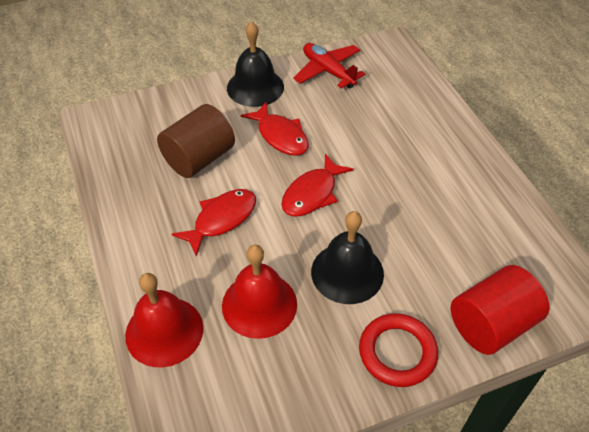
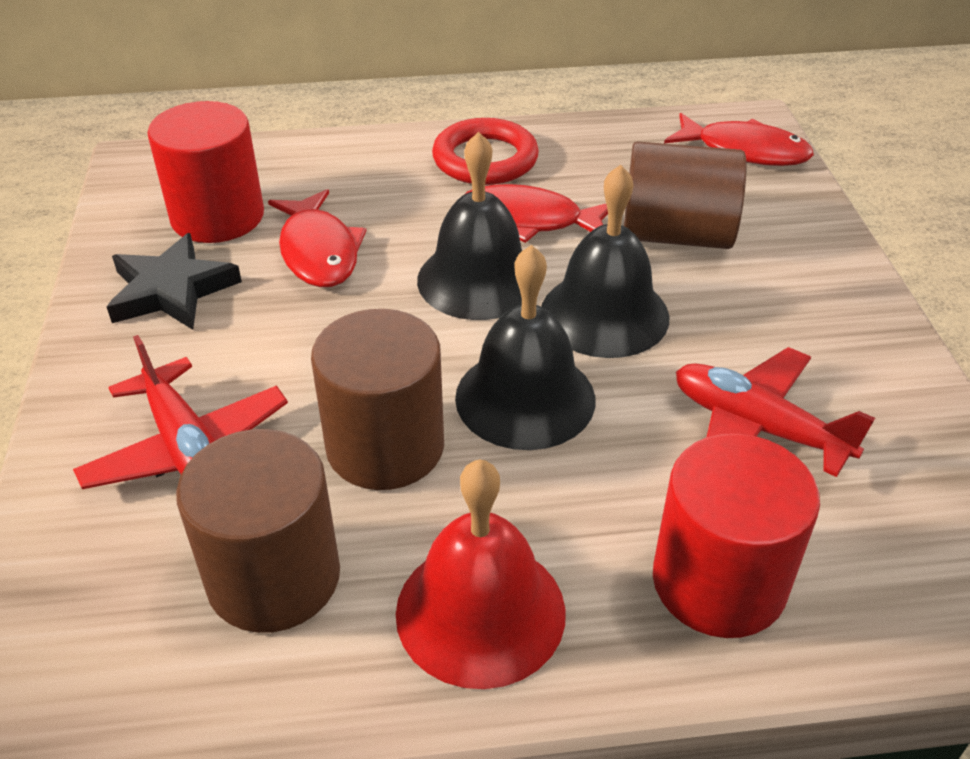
black bell: 2 -> 3
black star: 0 -> 1
brown cylinder: 1 -> 3
red bell: 2 -> 1
red cylinder: 1 -> 2
red plane: 1 -> 2

